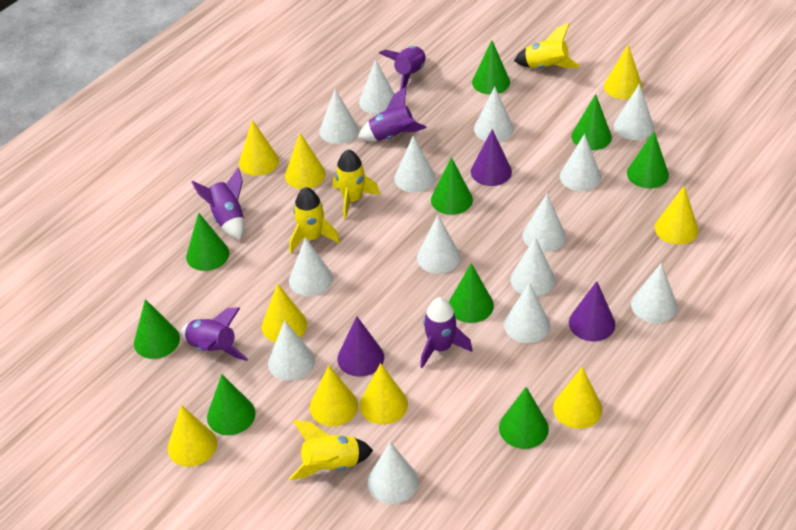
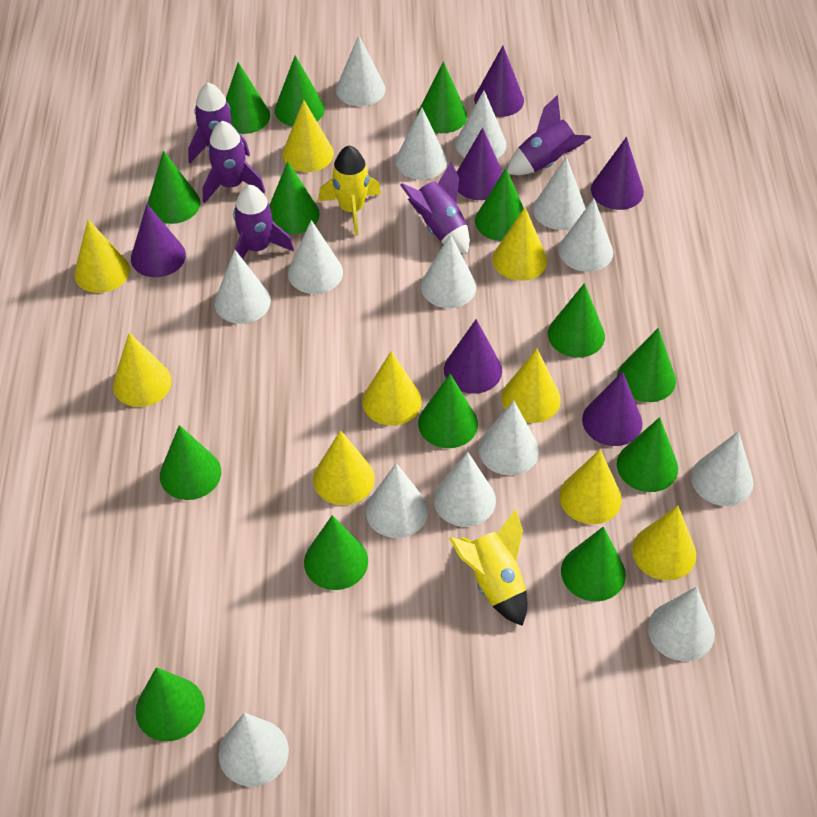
green cone: 9 -> 14
purple cone: 3 -> 6
yellow rocket: 4 -> 2

